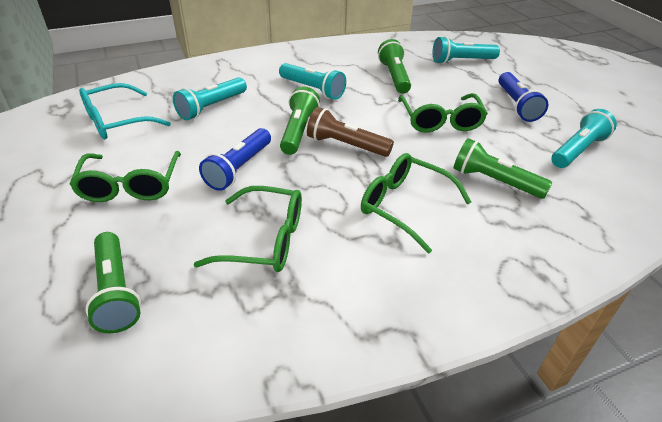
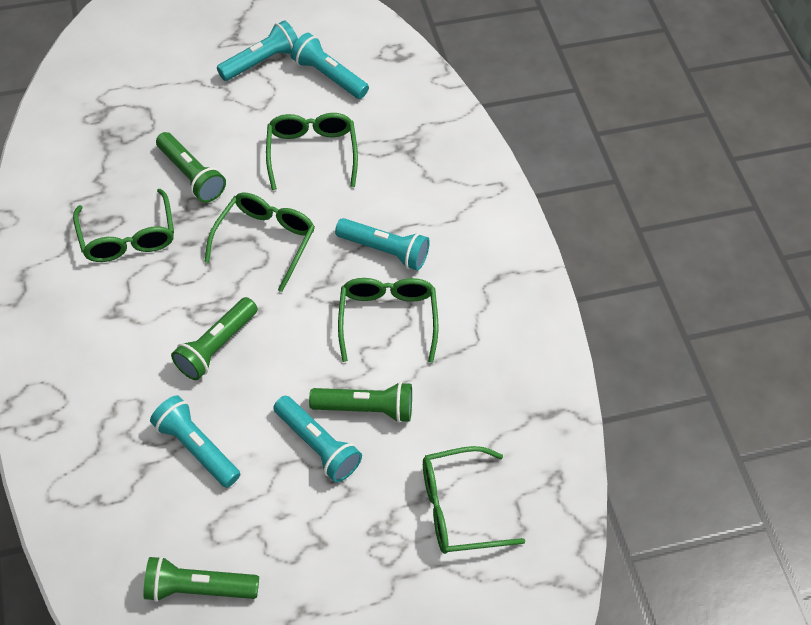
blue flashlight: 2 -> 0
brown flashlight: 1 -> 0
green glasses: 4 -> 5
turquoise flashlight: 4 -> 5
turquoise glasses: 1 -> 0

